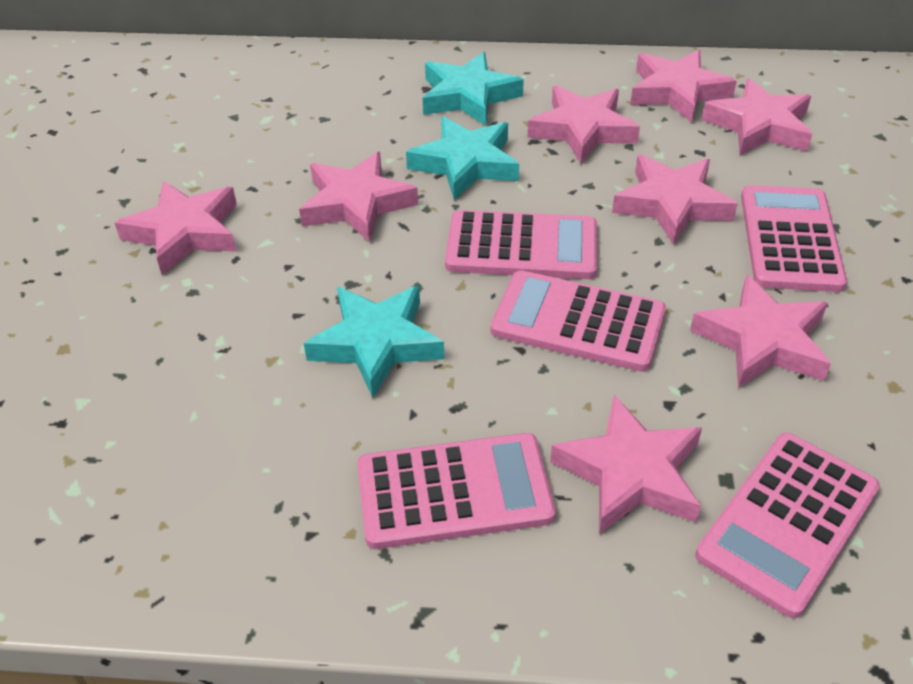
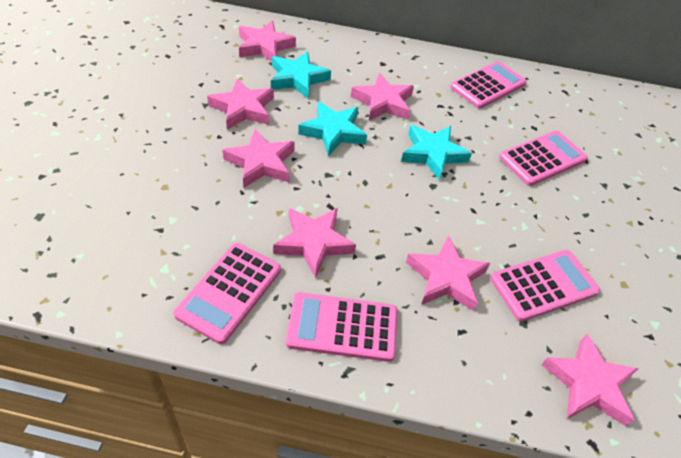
pink star: 8 -> 7

